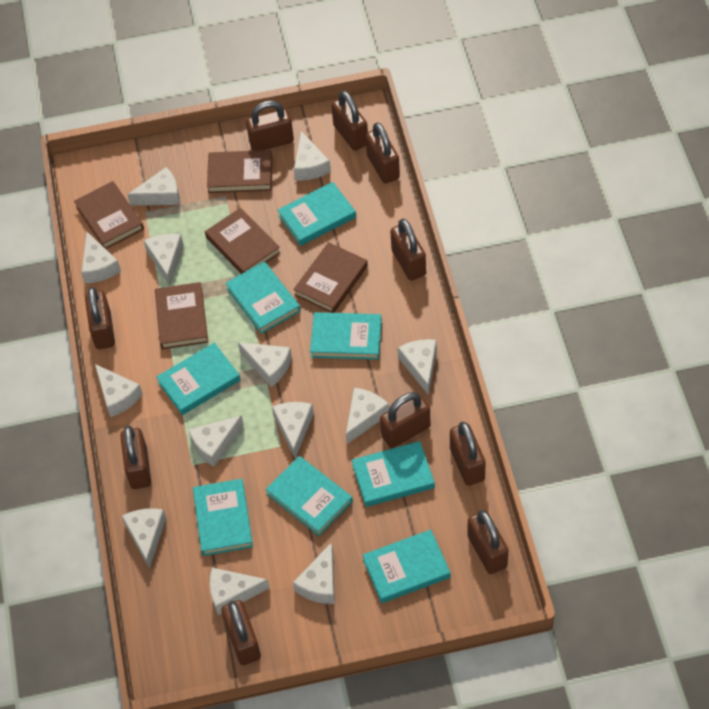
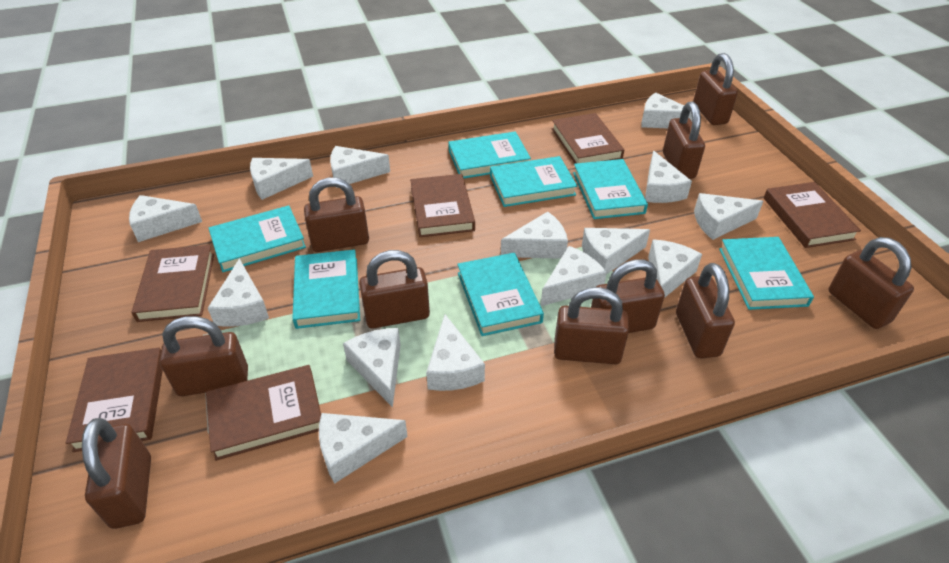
brown book: 5 -> 6
turquoise book: 8 -> 7
white cheese: 13 -> 14

